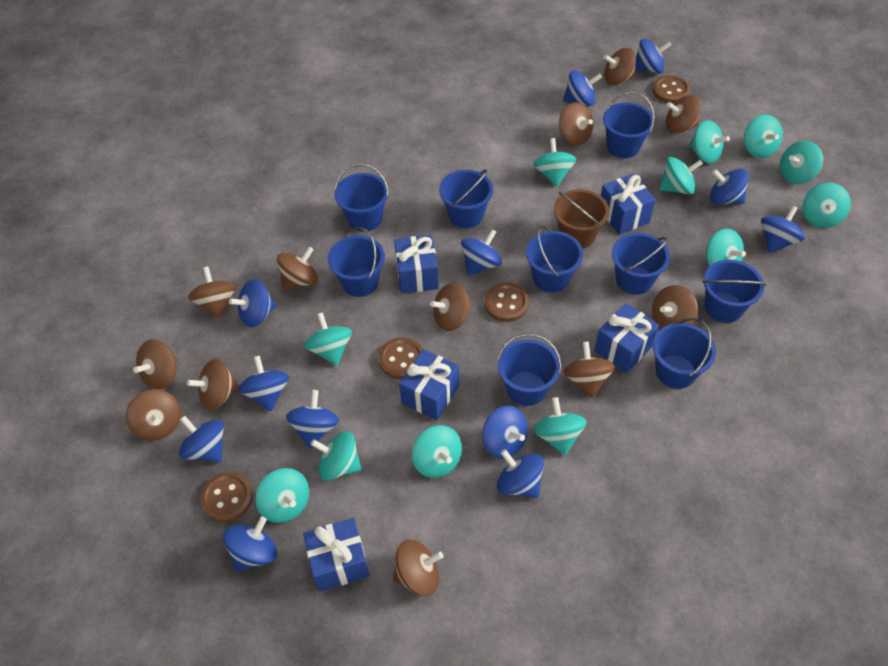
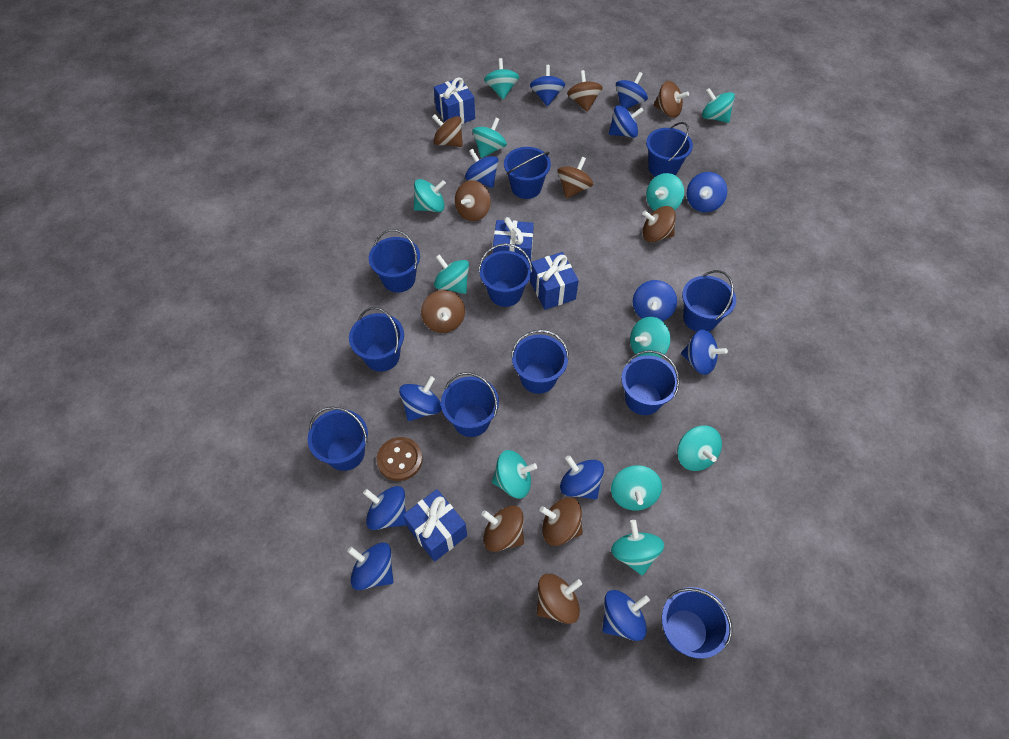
blue bucket: 9 -> 11
blue gift: 5 -> 4
brown bucket: 1 -> 0
brown button: 4 -> 1
brown spinning top: 12 -> 10
turquoise spinning top: 12 -> 11

